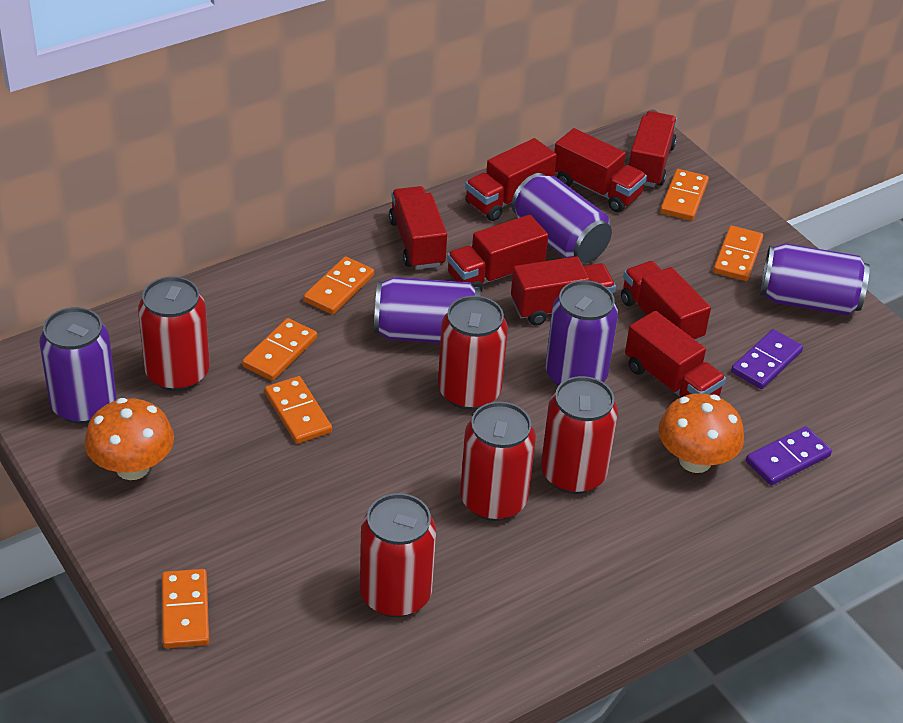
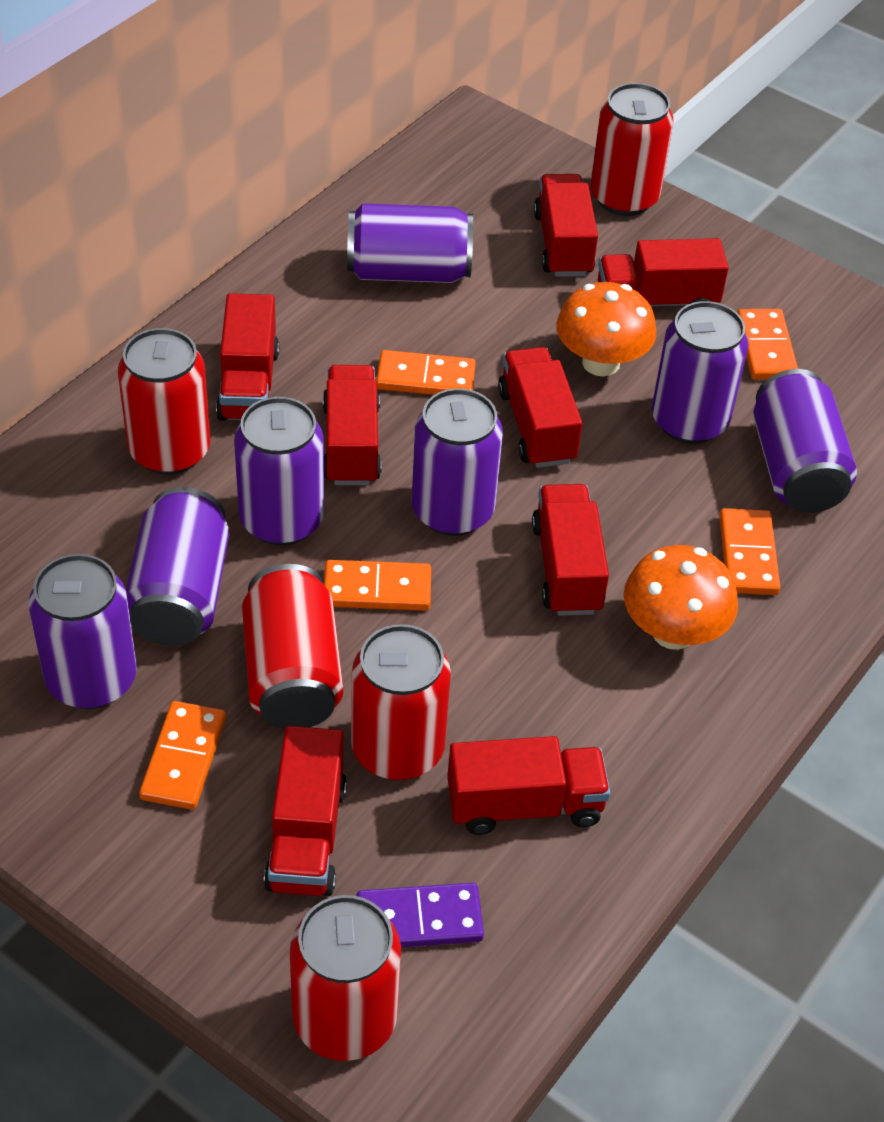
orange domino: 6 -> 5
purple can: 5 -> 7
purple domino: 2 -> 1

